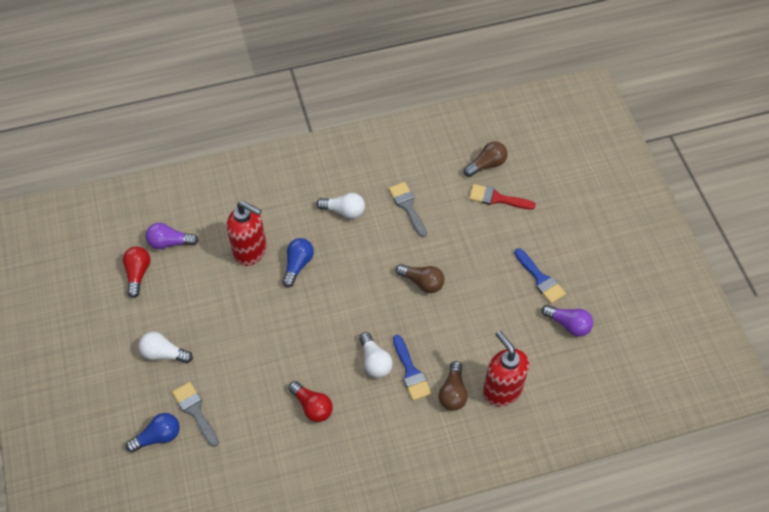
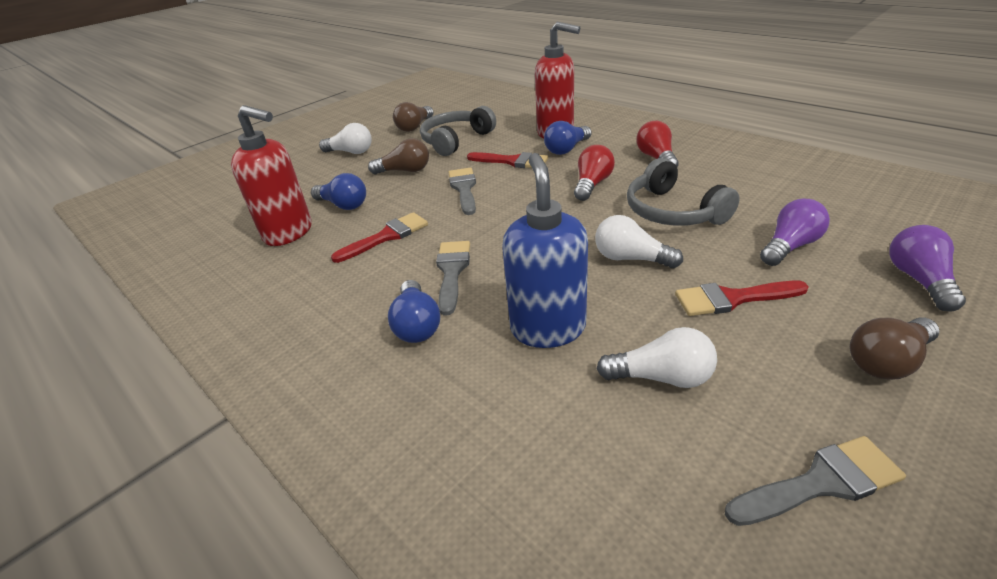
blue brush: 2 -> 0
blue light bulb: 2 -> 3
blue soap dispenser: 0 -> 1
grey brush: 2 -> 3
grey headphones: 0 -> 2
red brush: 1 -> 3

